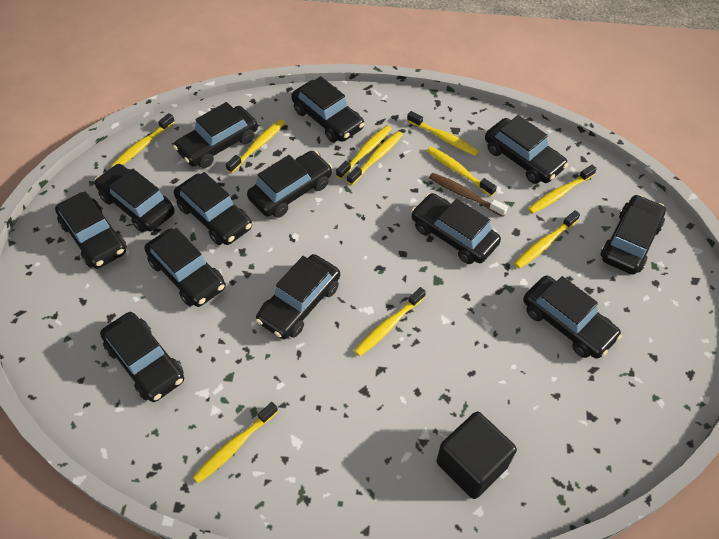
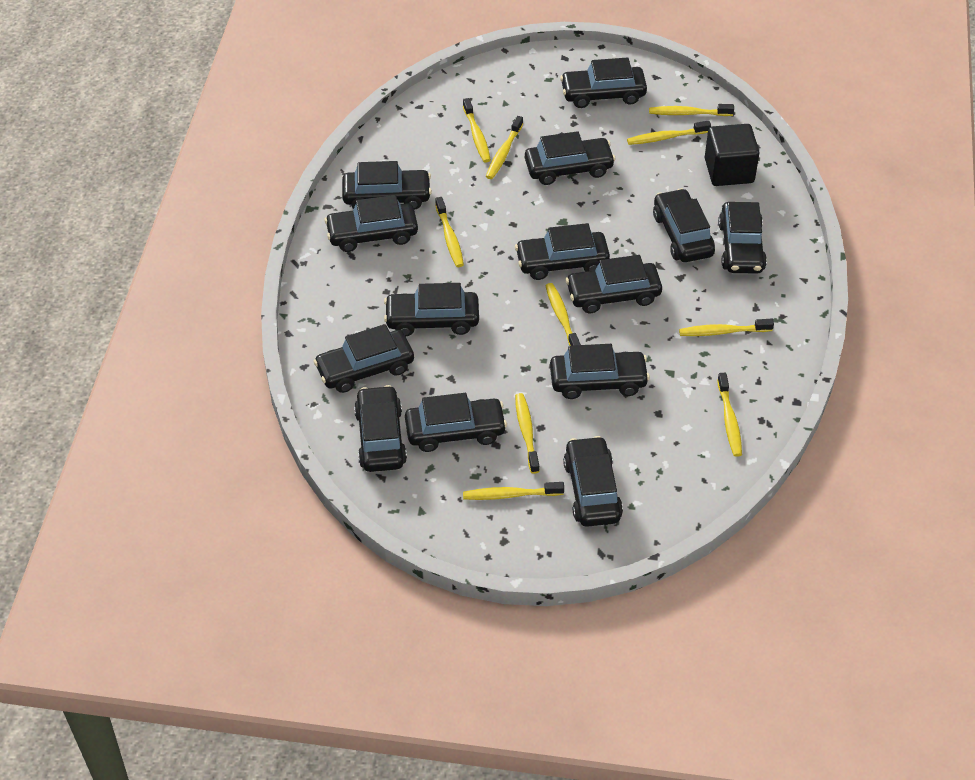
black car: 13 -> 14
brown toothbrush: 1 -> 0

